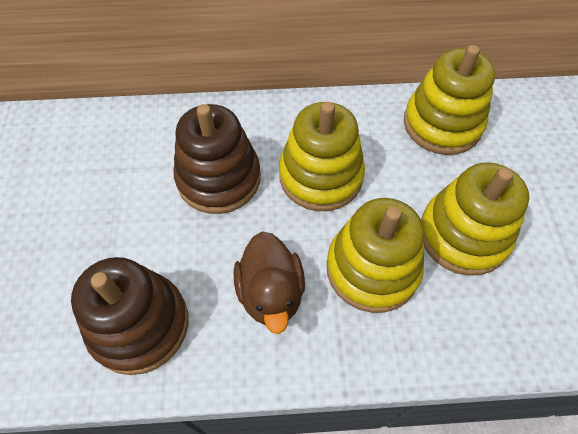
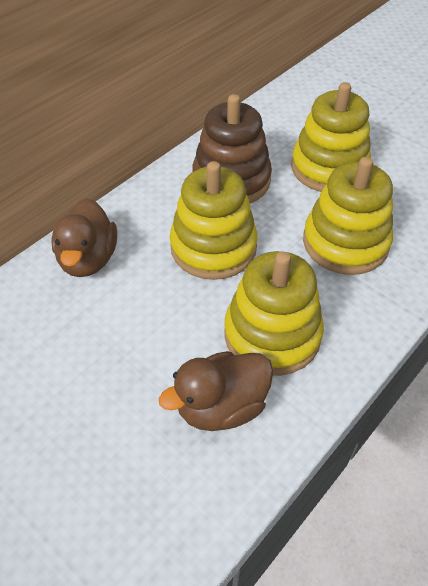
brown duck: 1 -> 2
brown stacking toy: 2 -> 1

